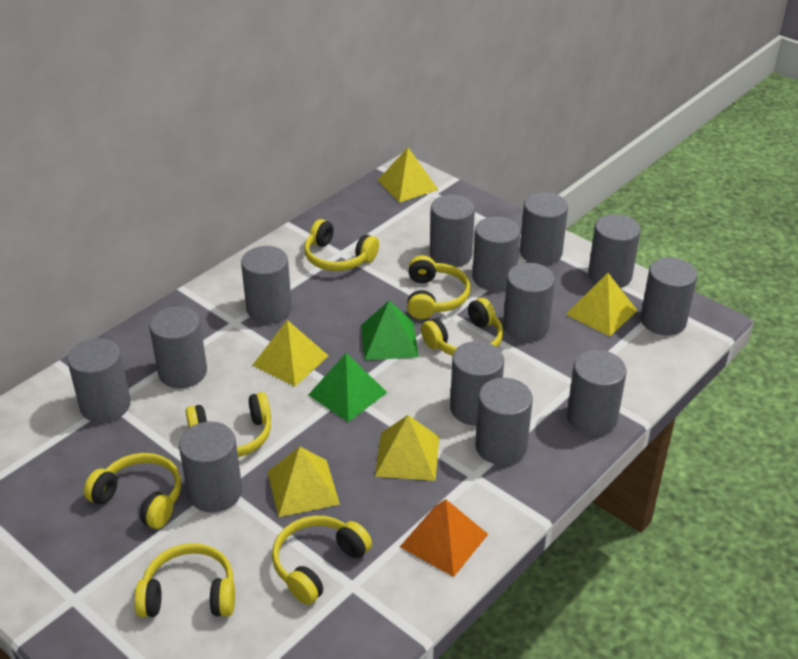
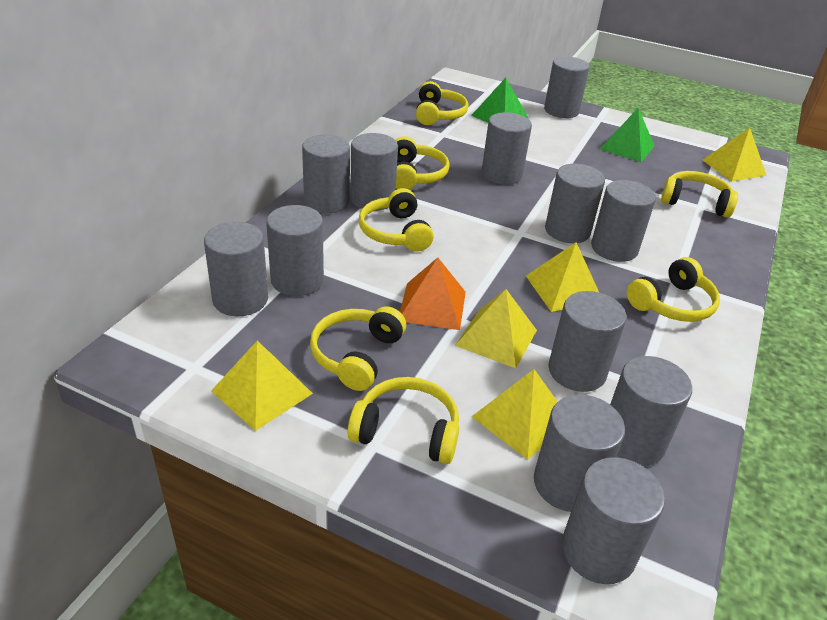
grey cylinder: 13 -> 12

